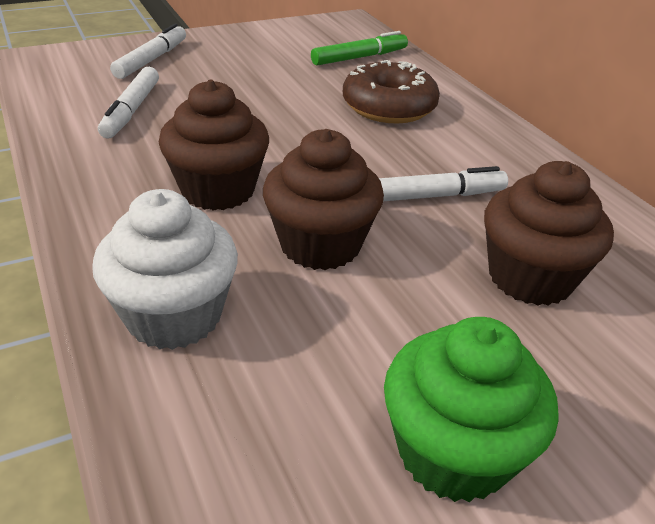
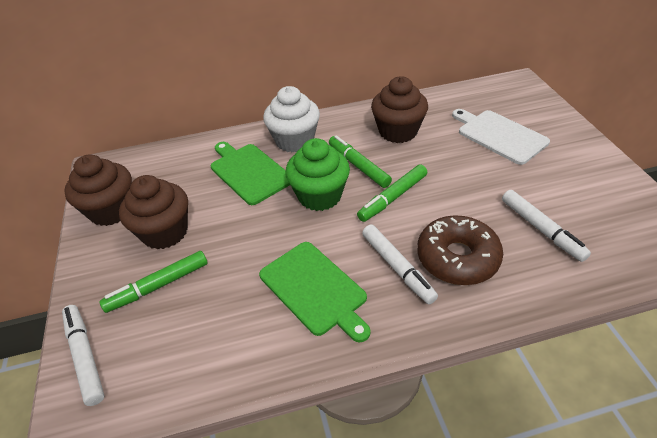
green cutting board: 0 -> 2
green marker: 1 -> 3
white cutting board: 0 -> 1

